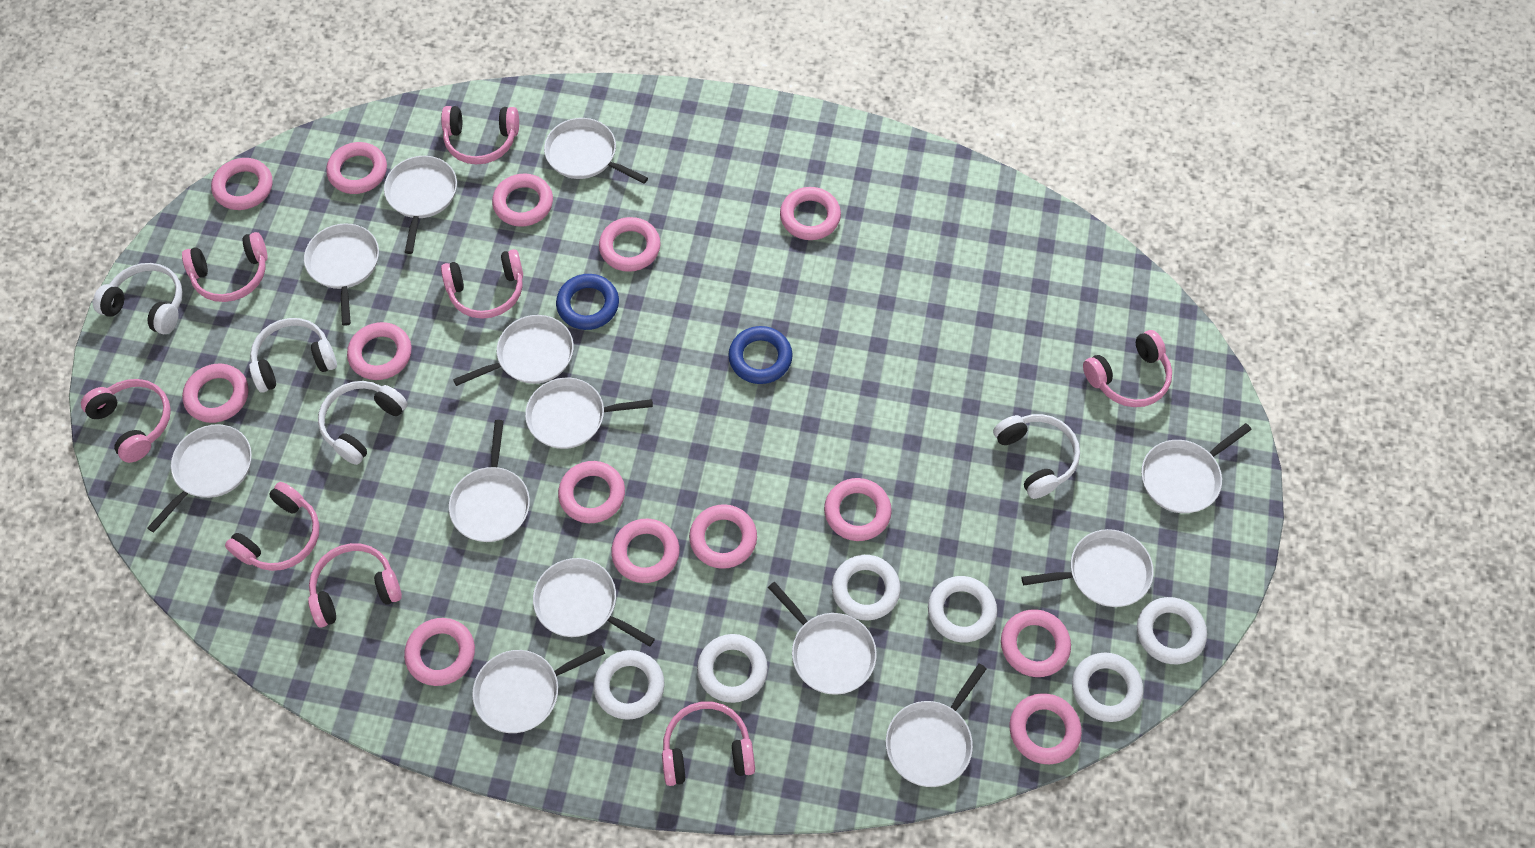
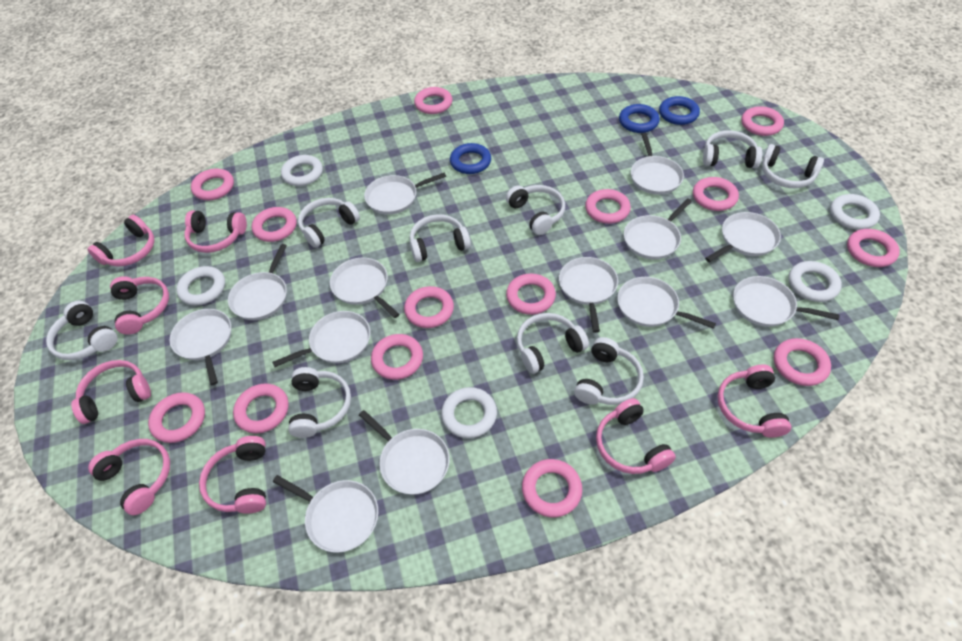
blue ring: 2 -> 3
white headphones: 4 -> 9
white ring: 6 -> 5

